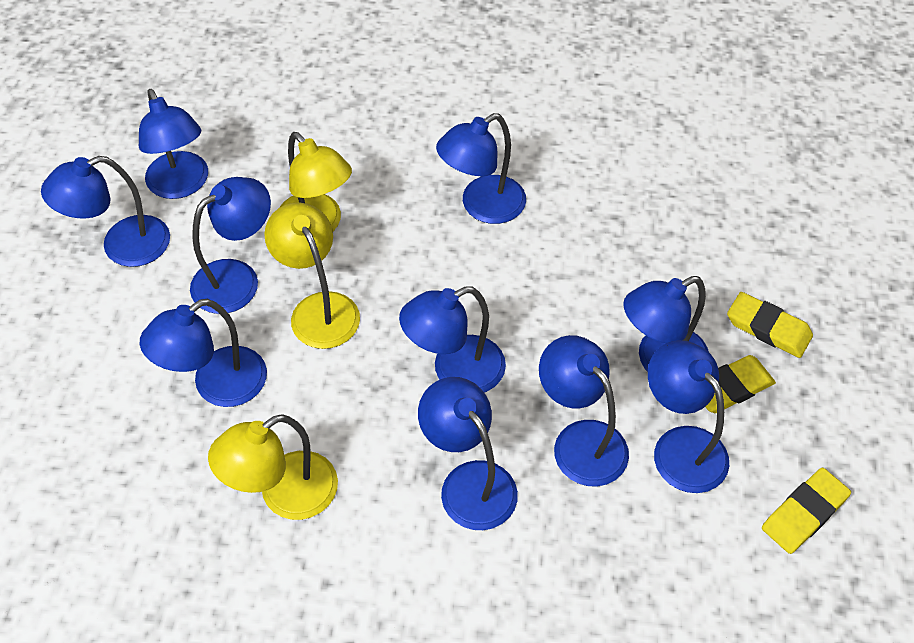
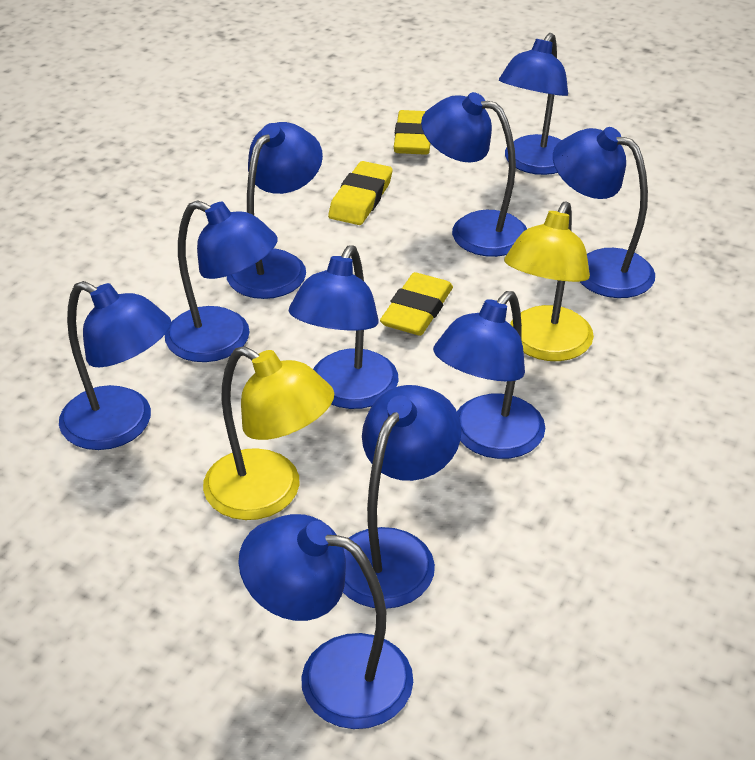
yellow lamp: 3 -> 2

